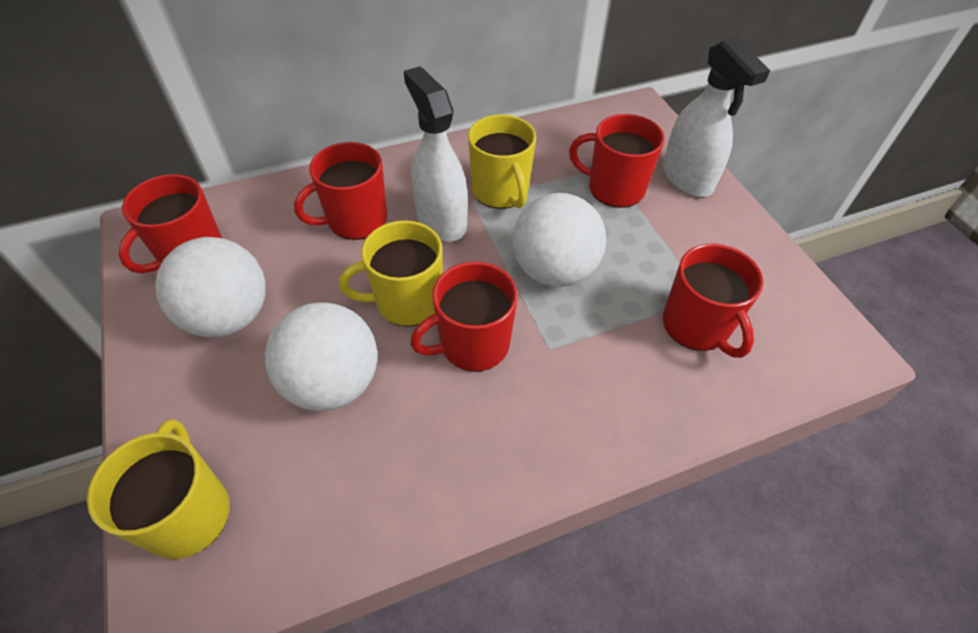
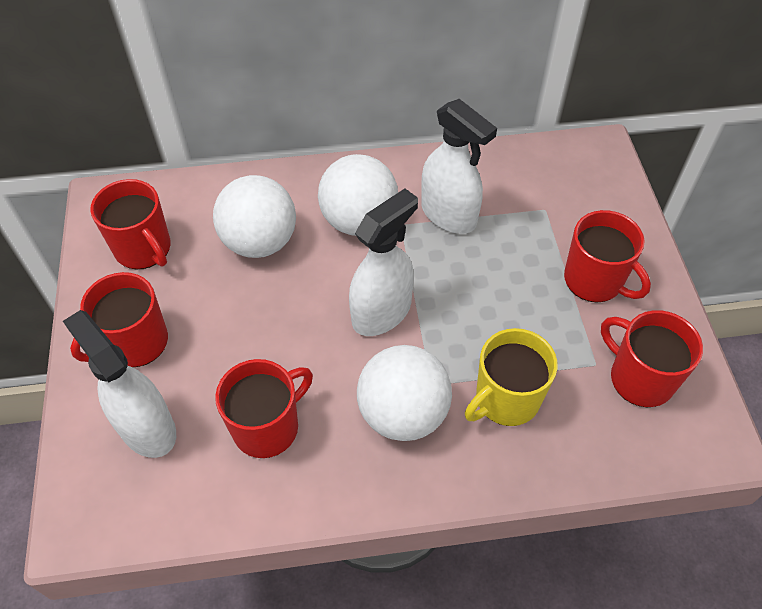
white spray bottle: 2 -> 3
yellow mug: 3 -> 1

